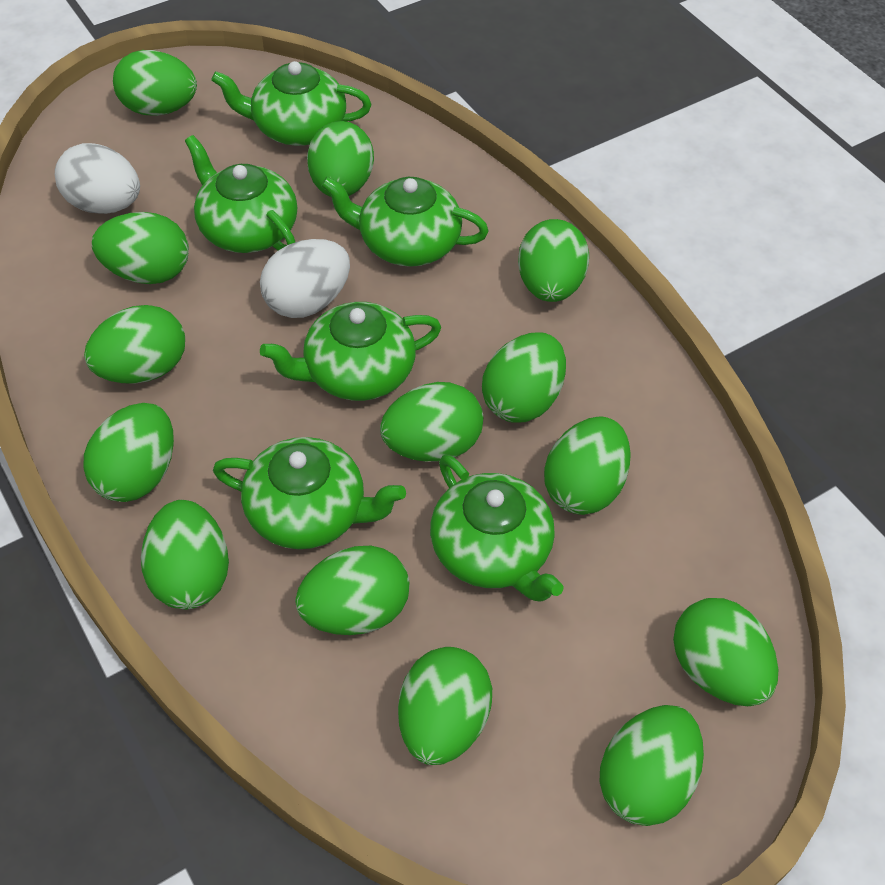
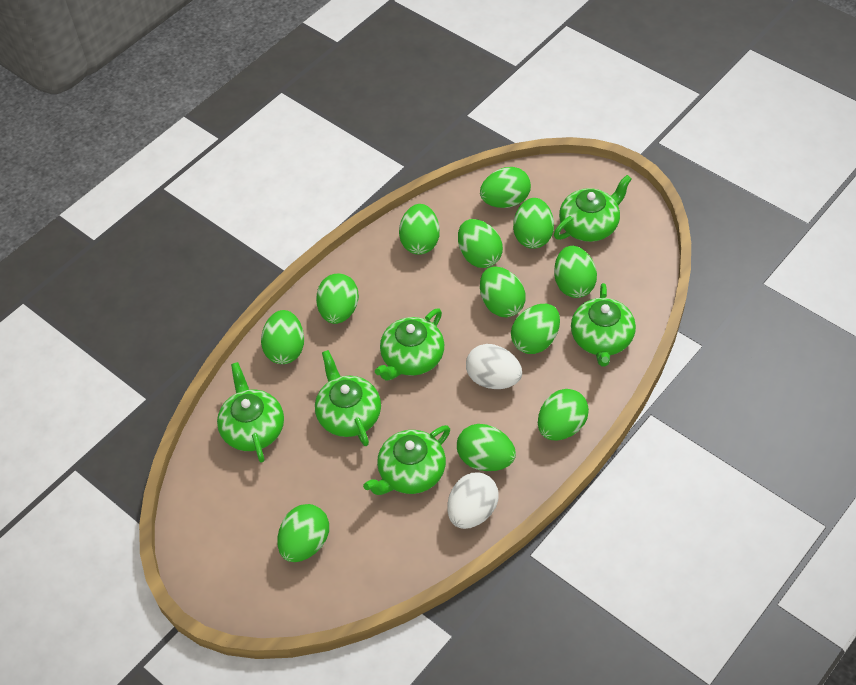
green egg: 14 -> 12

